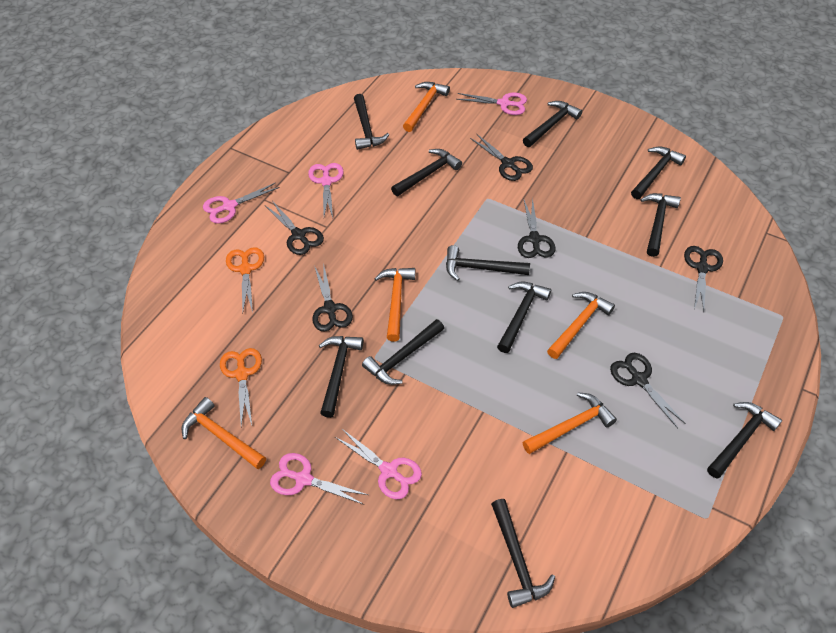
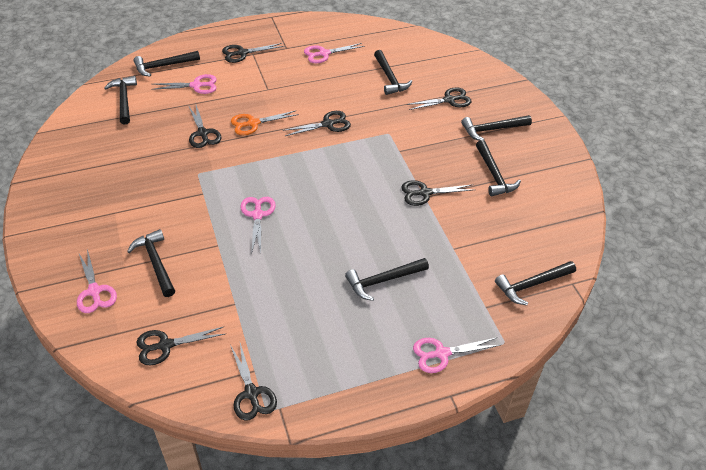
black hammer: 11 -> 8
black scissors: 6 -> 7
orange hammer: 5 -> 0
orange scissors: 2 -> 1

